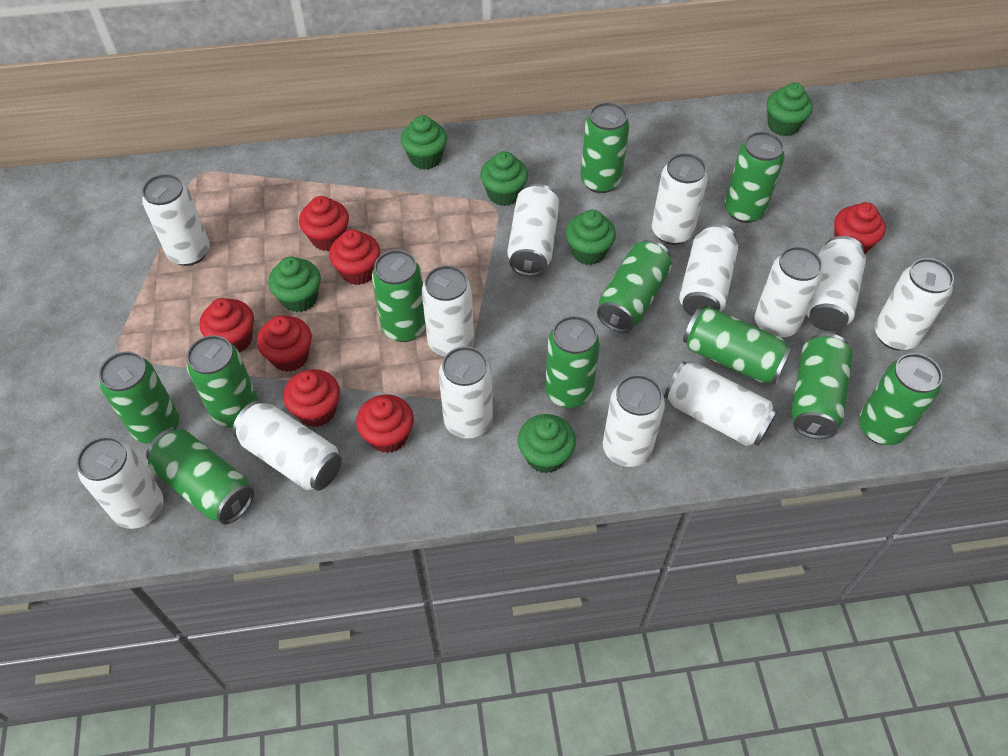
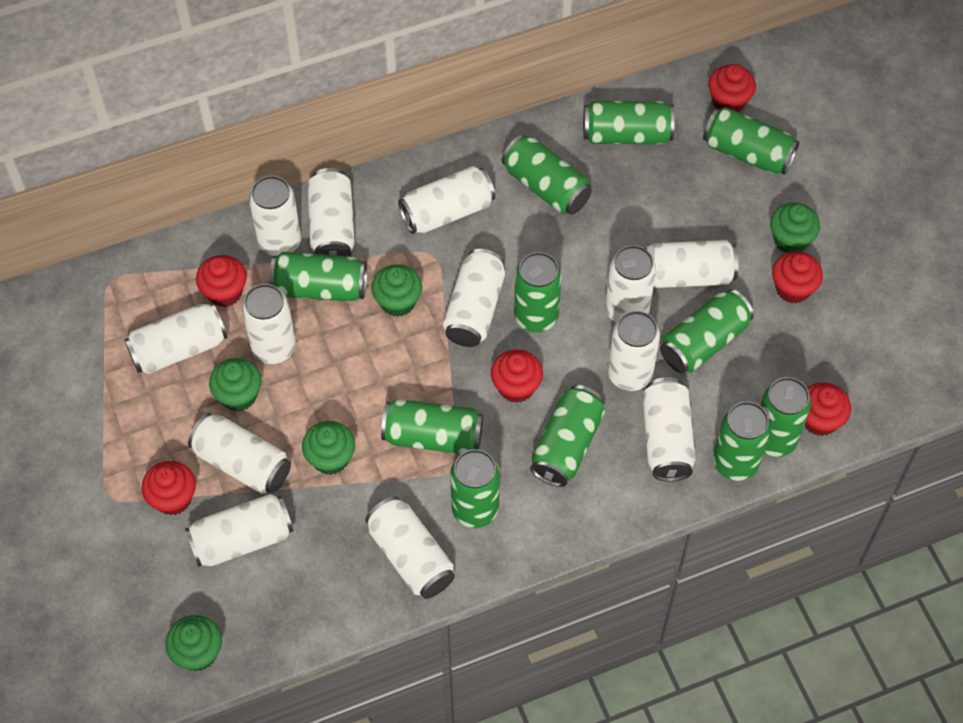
green cupcake: 6 -> 5
red cupcake: 7 -> 6

